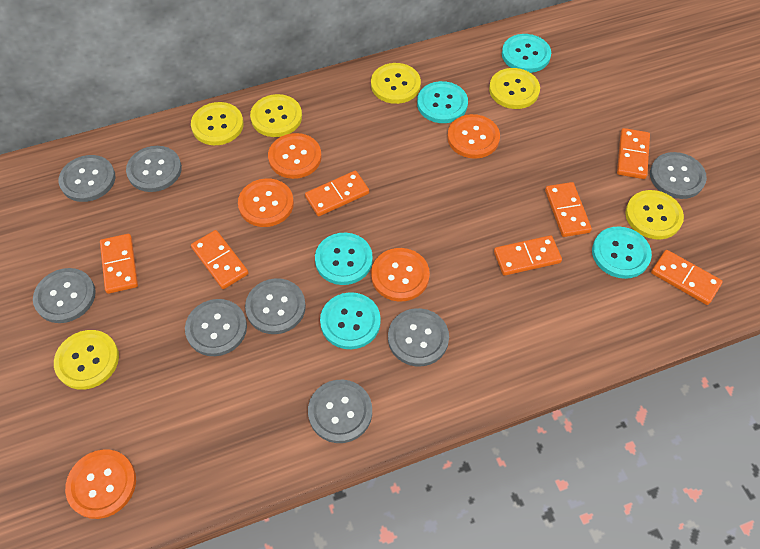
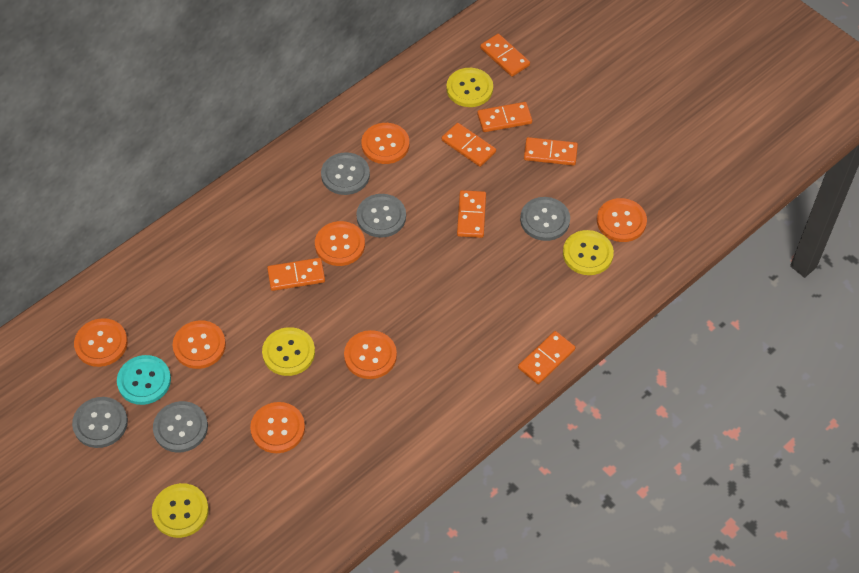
grey button: 8 -> 5
orange button: 5 -> 7
turquoise button: 5 -> 1
yellow button: 6 -> 4

